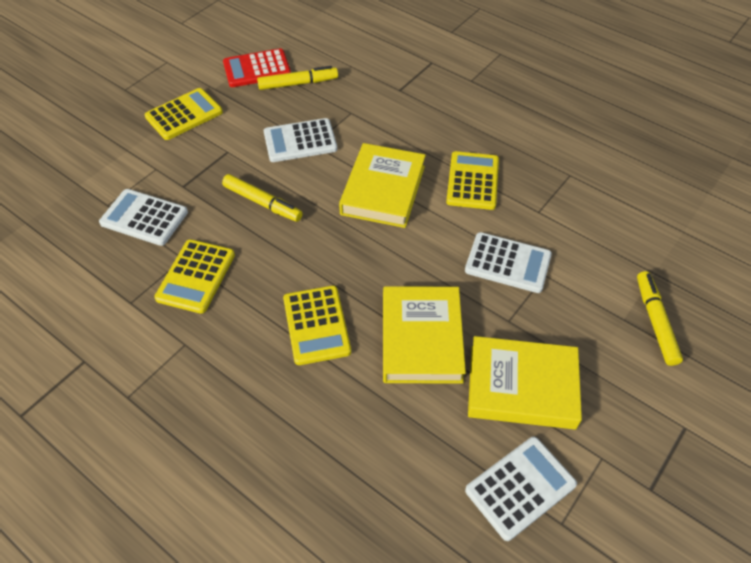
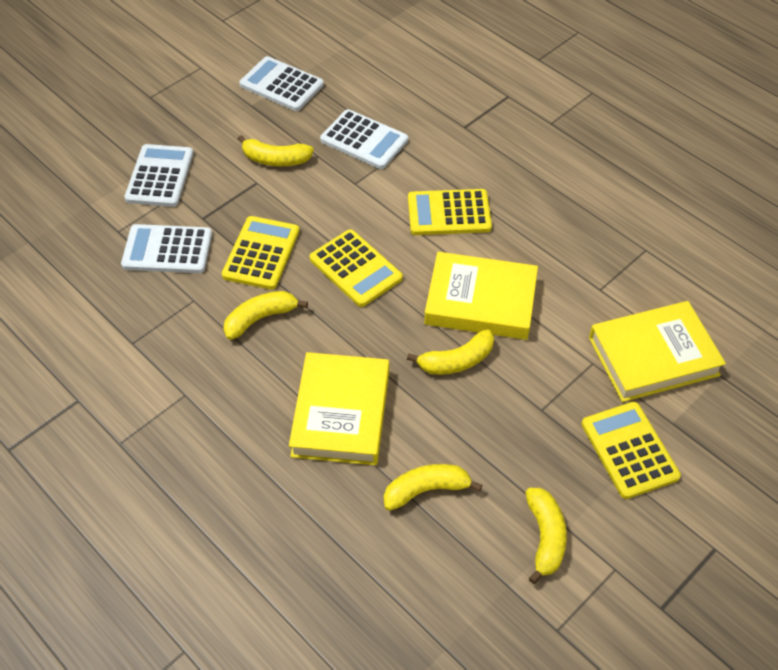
red calculator: 1 -> 0
yellow banana: 0 -> 5
yellow marker: 3 -> 0

